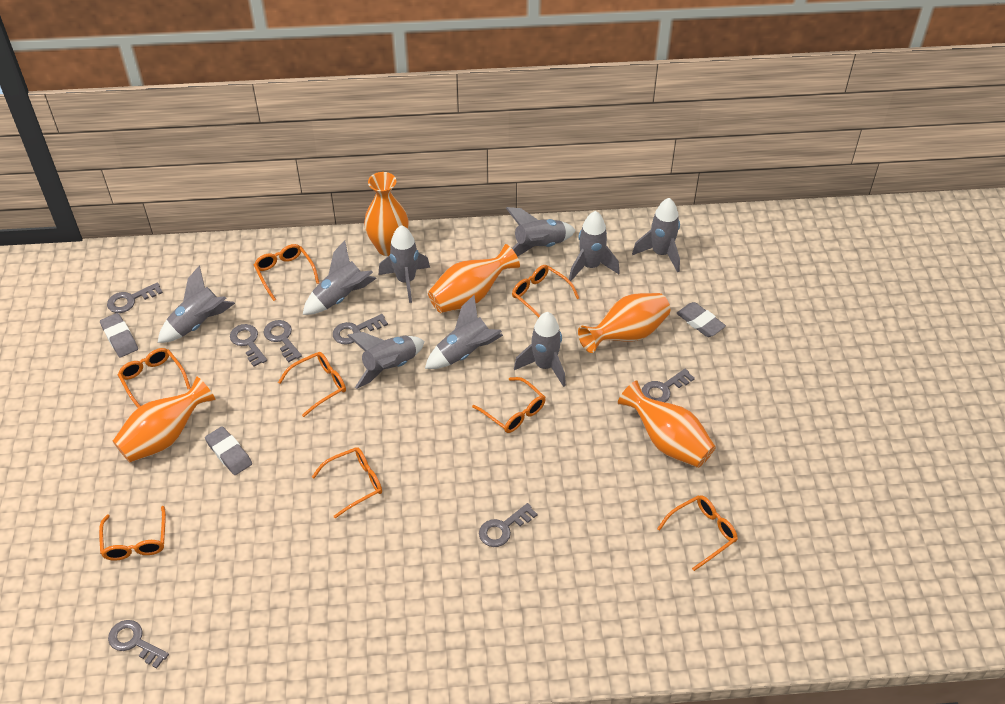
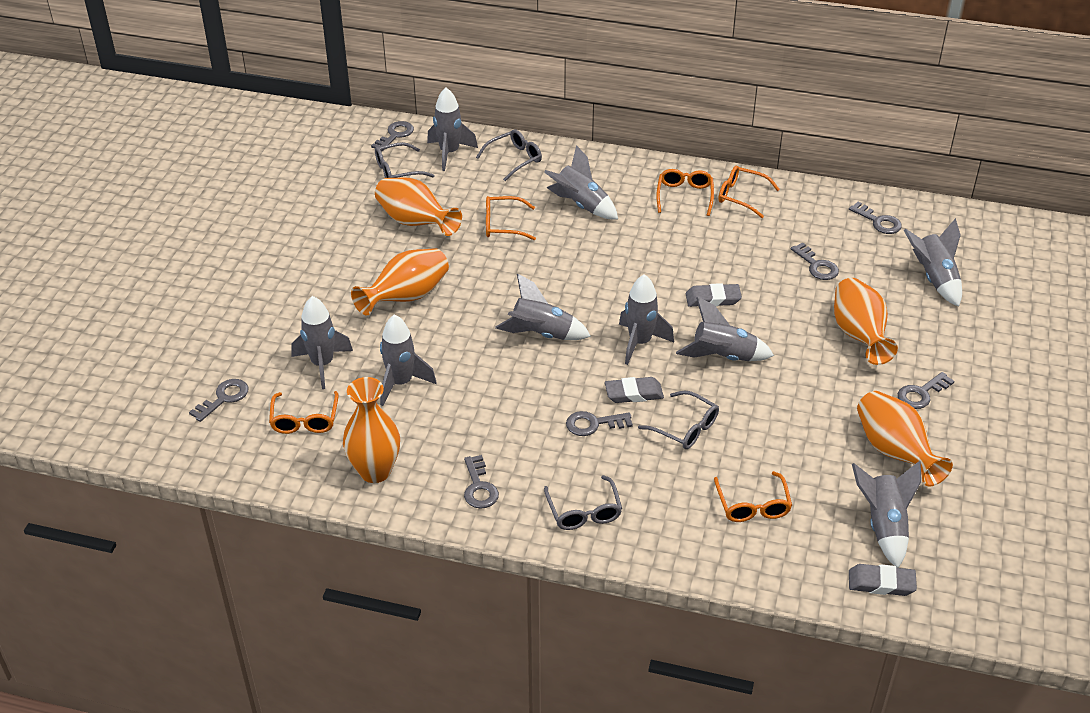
grey glasses: 0 -> 4
orange glasses: 8 -> 5

